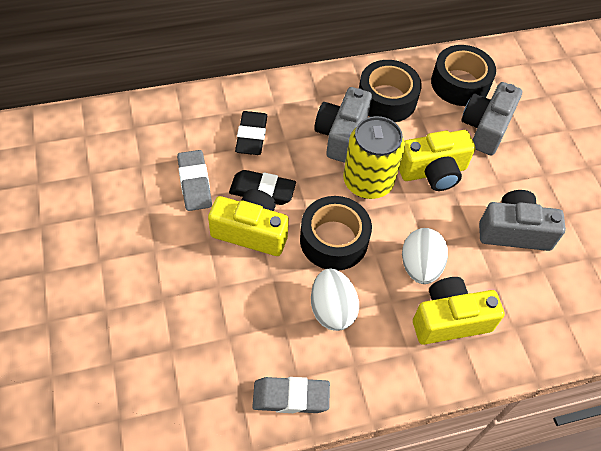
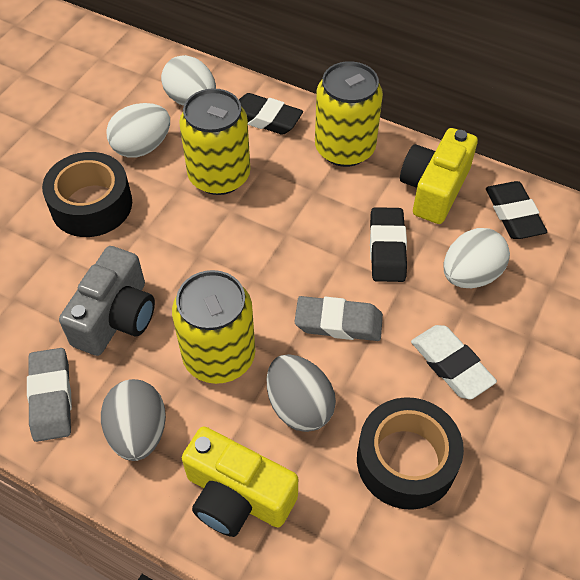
black eraser: 2 -> 3
black tape: 3 -> 2
grey camera: 3 -> 1
grey egg: 0 -> 2
white egg: 2 -> 3
white eraser: 0 -> 1
yellow camera: 3 -> 2
yellow can: 1 -> 3

